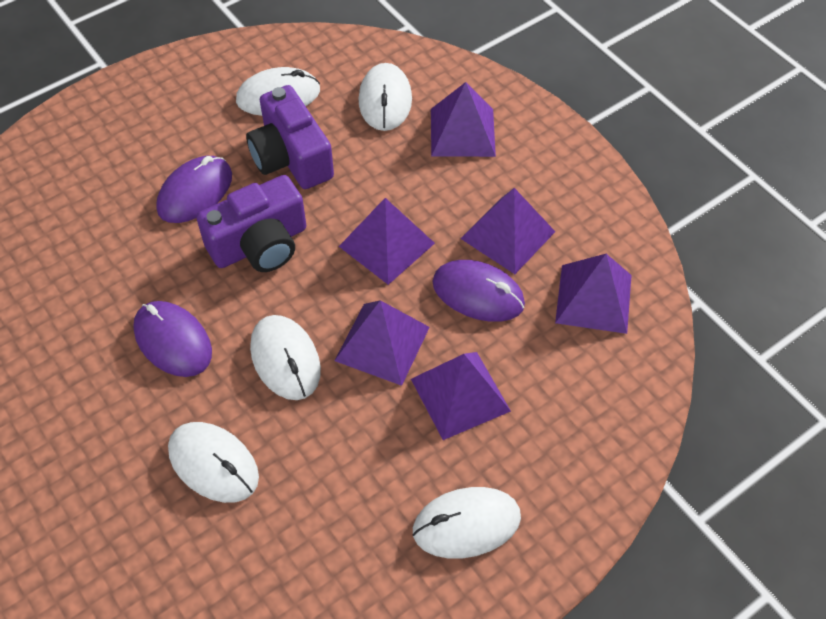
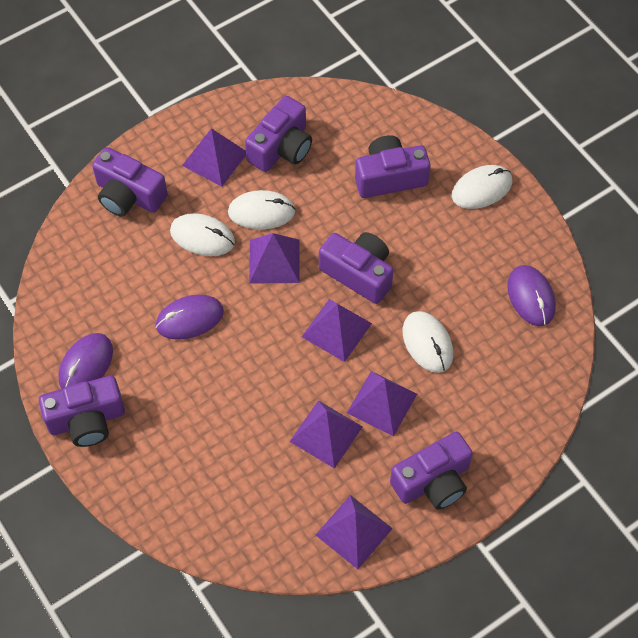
purple camera: 2 -> 6
white mouse: 5 -> 4

